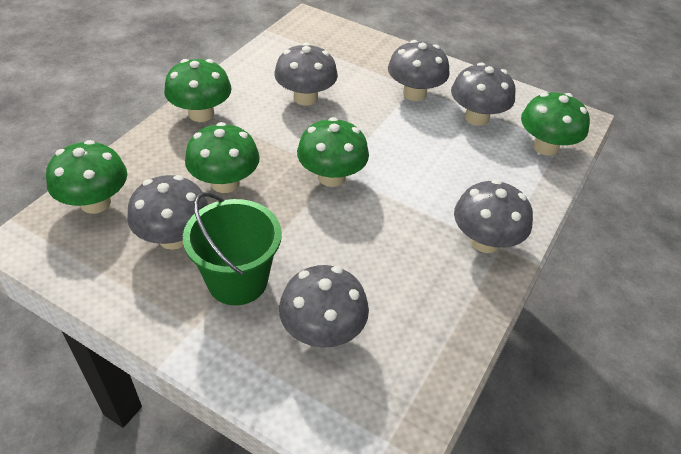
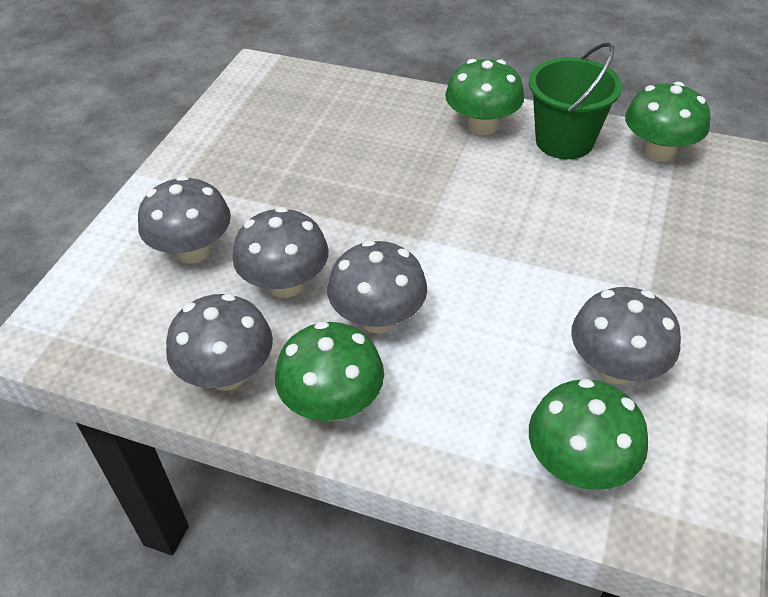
green mushroom: 5 -> 4
grey mushroom: 6 -> 5

